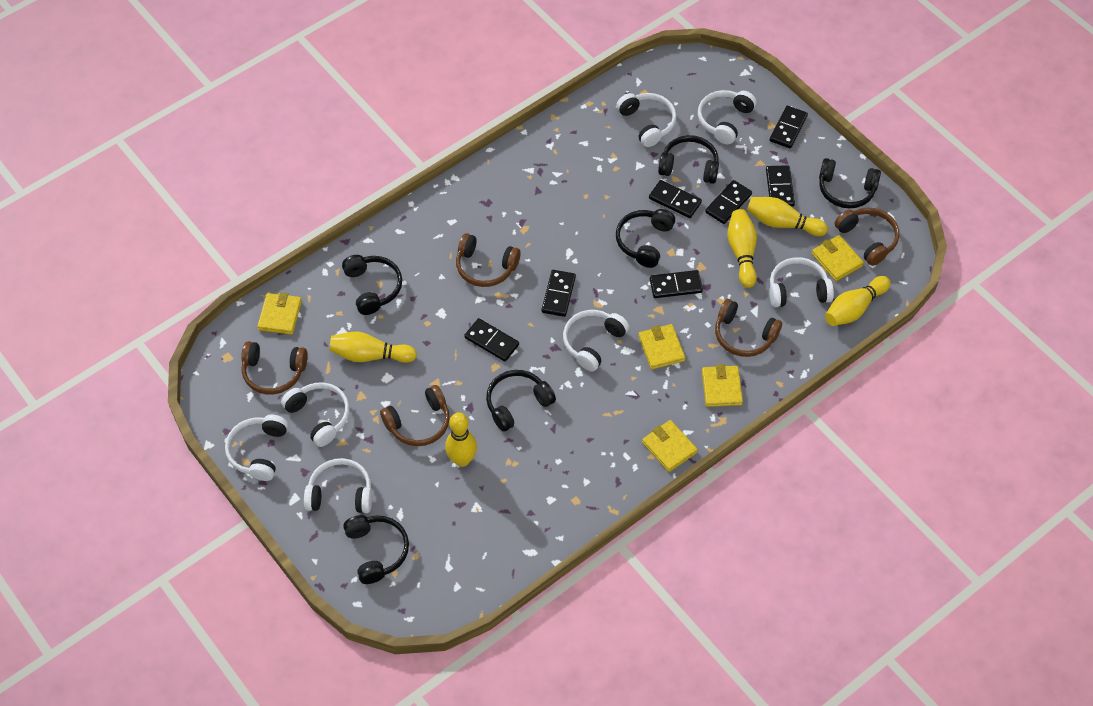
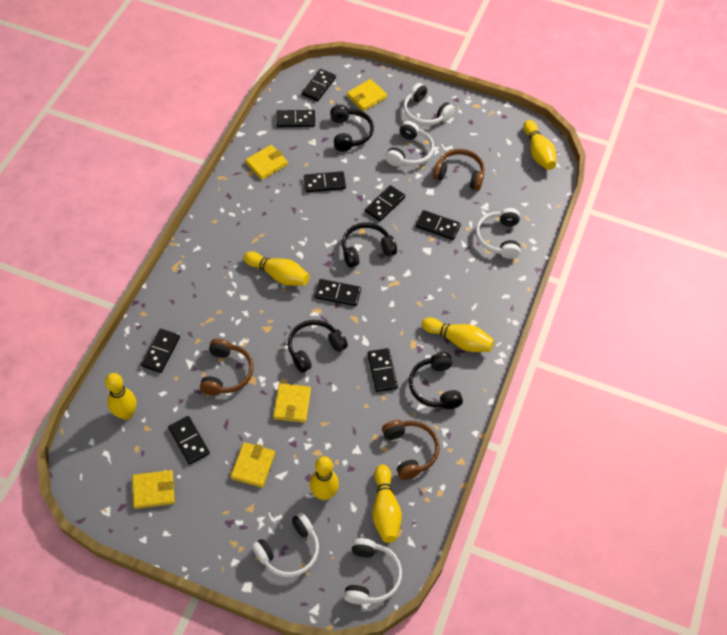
black domino: 7 -> 9
black headphones: 6 -> 4
brown headphones: 5 -> 3
white headphones: 7 -> 5
yellow bowling pin: 5 -> 6

